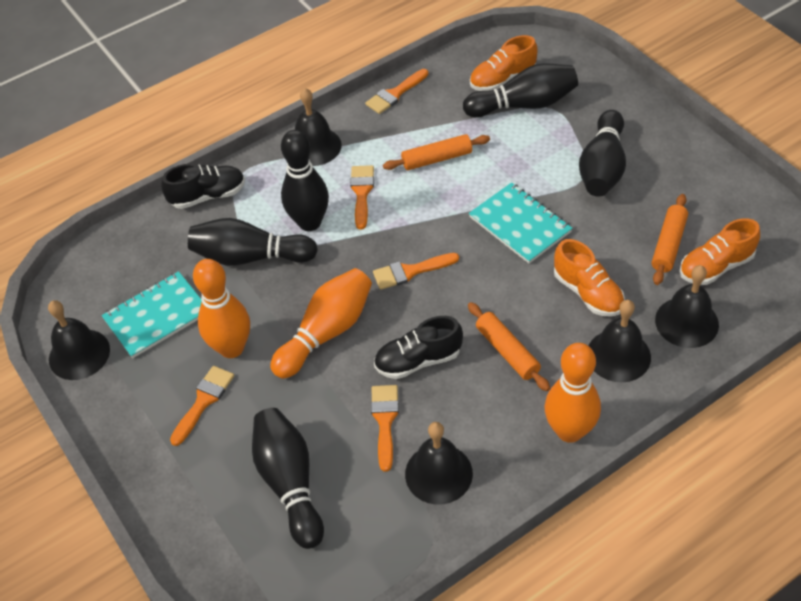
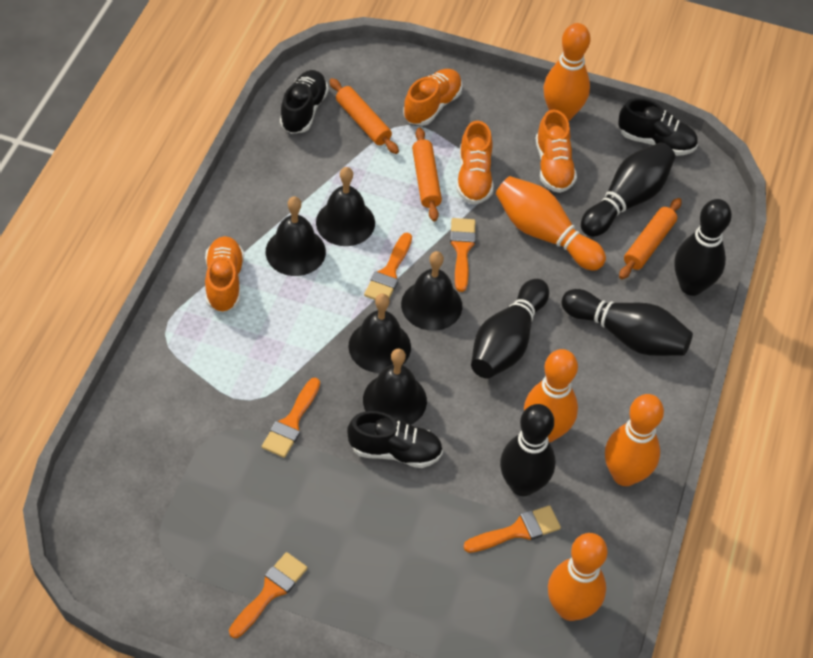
black shoe: 2 -> 3
orange bowling pin: 3 -> 5
orange shoe: 3 -> 4
turquoise notebook: 2 -> 0

